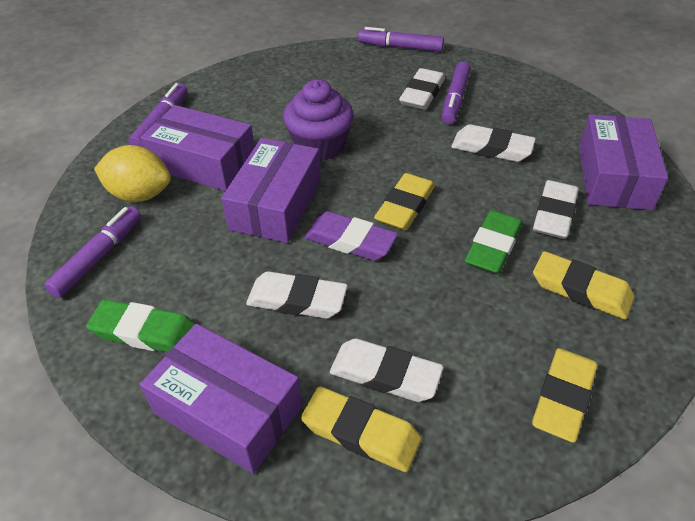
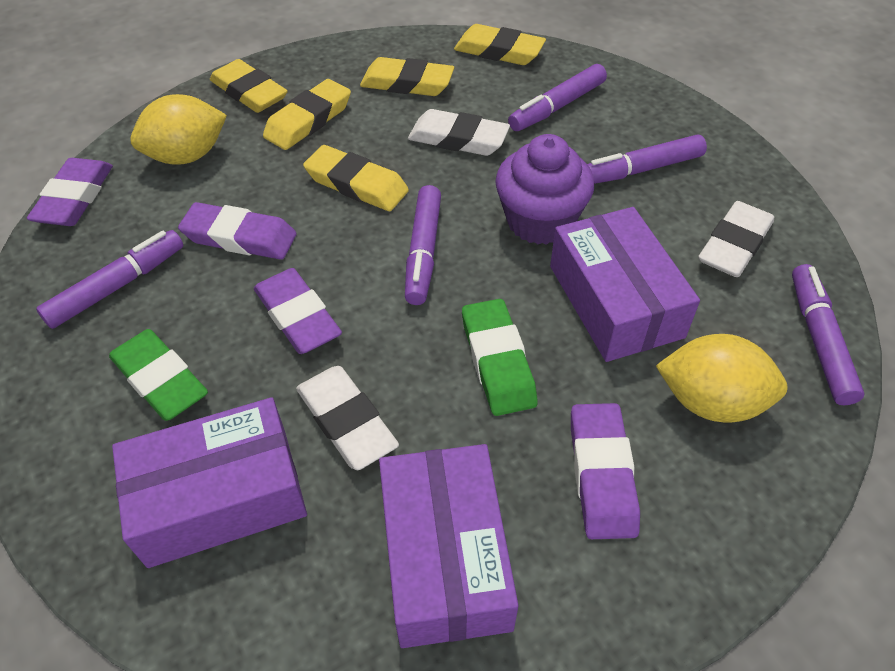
purple box: 4 -> 3
purple eraser: 1 -> 4
purple marker: 4 -> 5
white eraser: 5 -> 3
yellow eraser: 4 -> 5
yellow lemon: 1 -> 2

